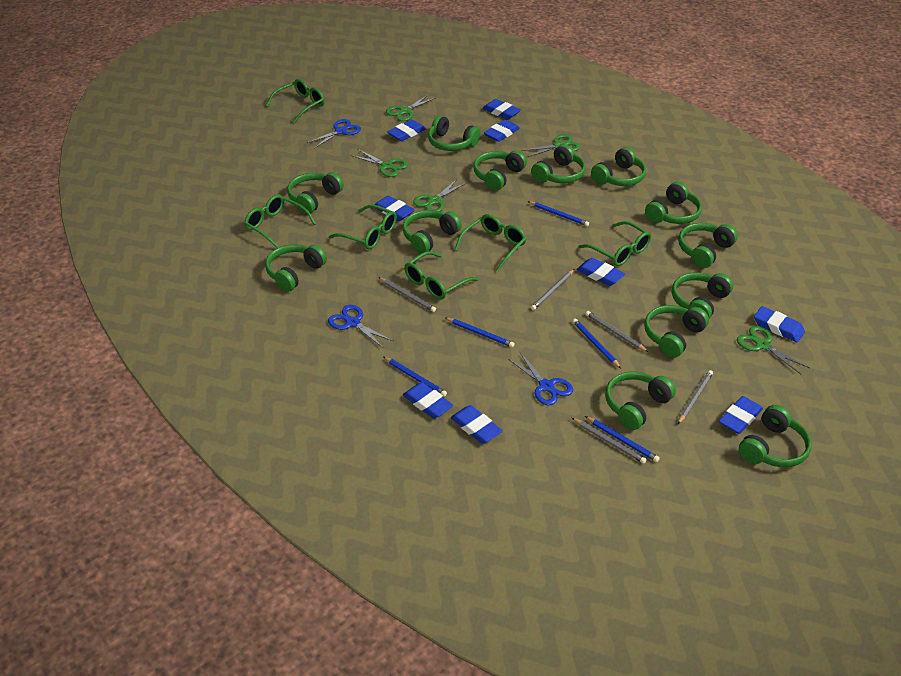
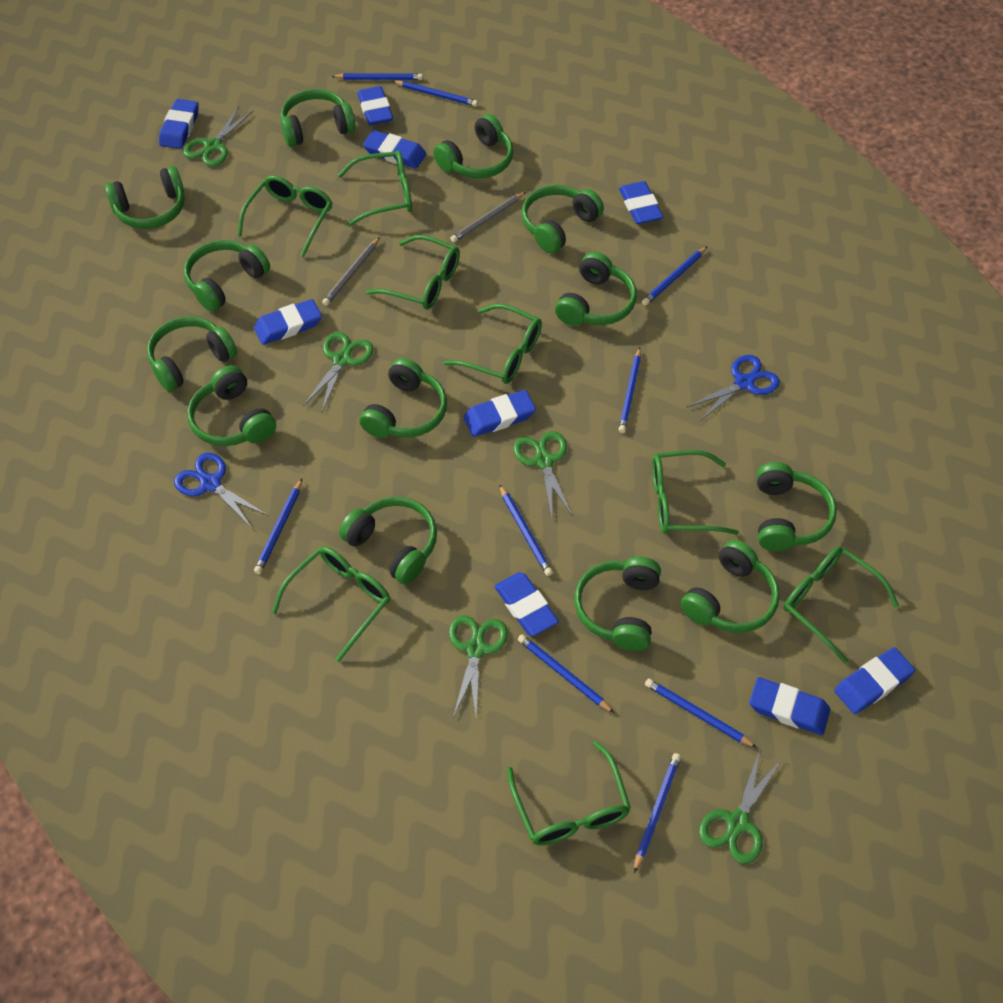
blue pencil: 5 -> 9
blue scissors: 3 -> 2
green glasses: 6 -> 8
grey pencil: 5 -> 2

